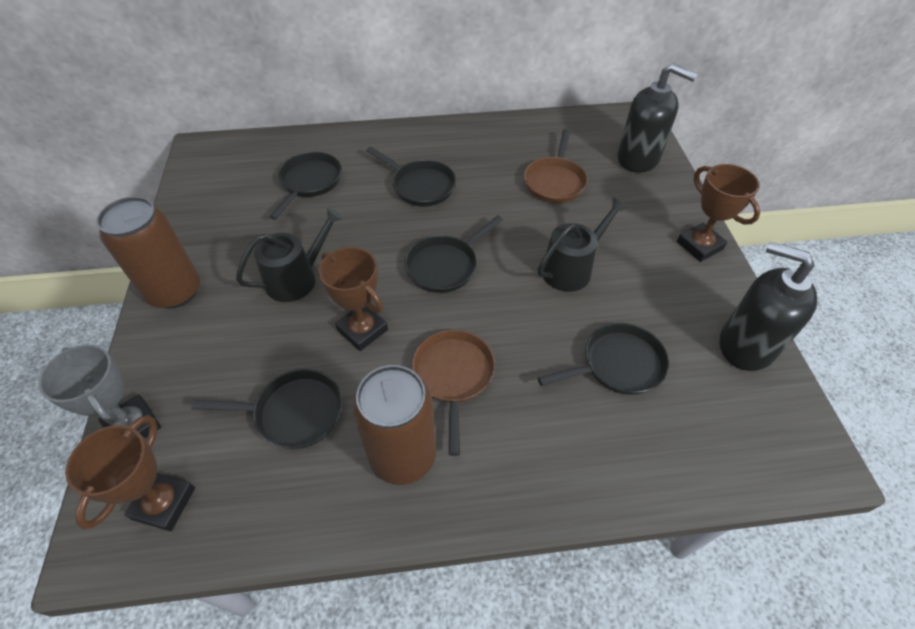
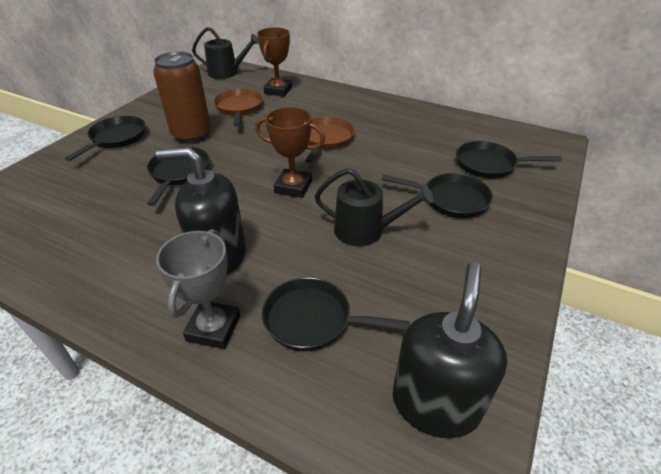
brown can: 2 -> 1
brown trophy: 3 -> 2

